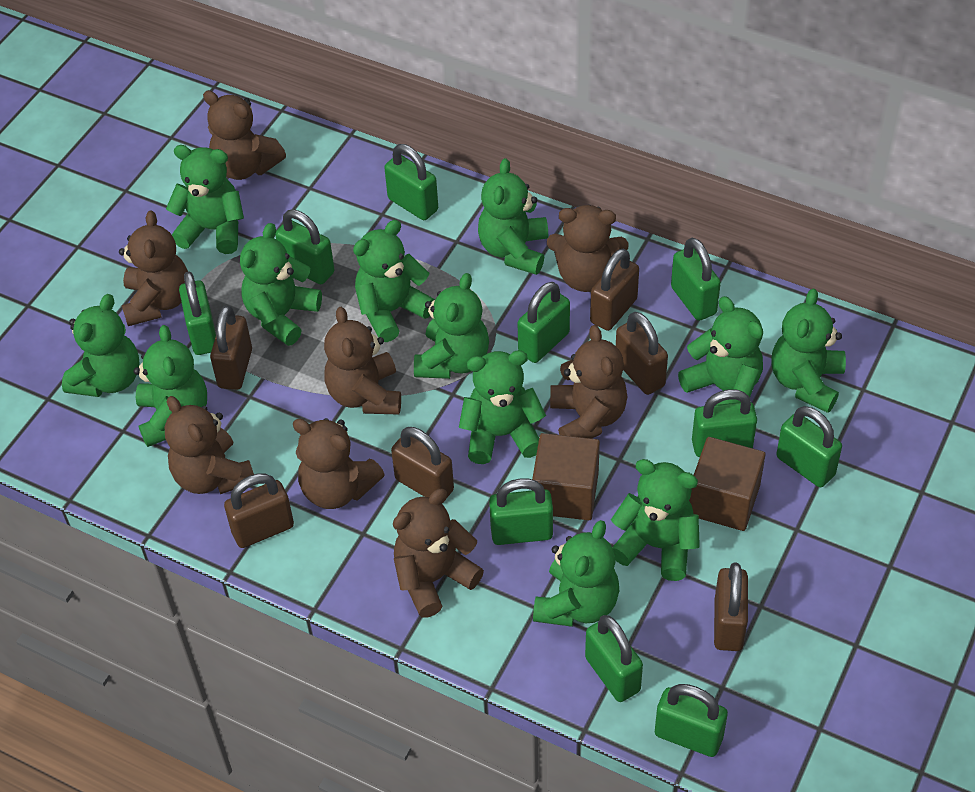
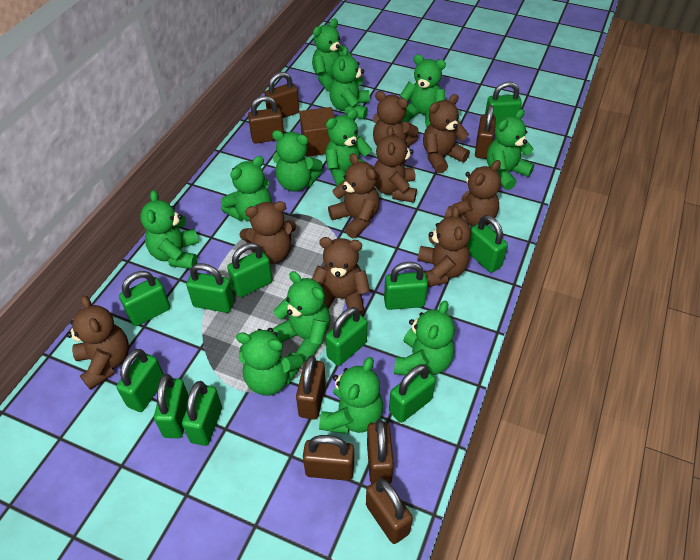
brown cube: 2 -> 1
brown padlock: 6 -> 7
brown teddy bear: 8 -> 9
green padlock: 10 -> 11

